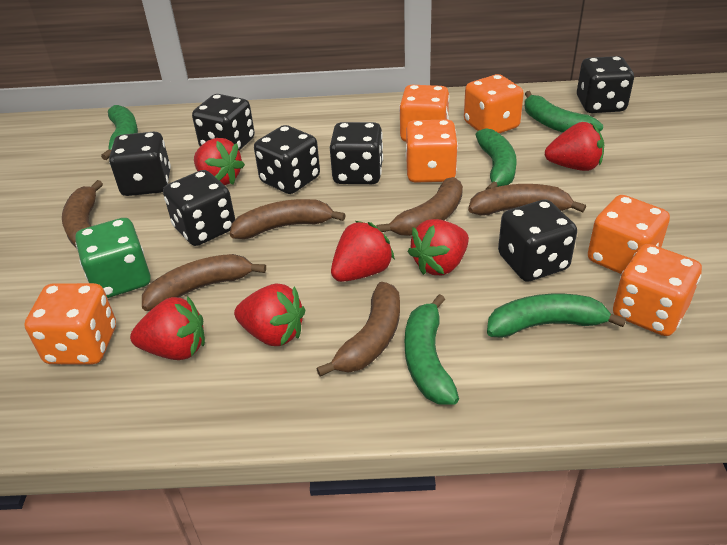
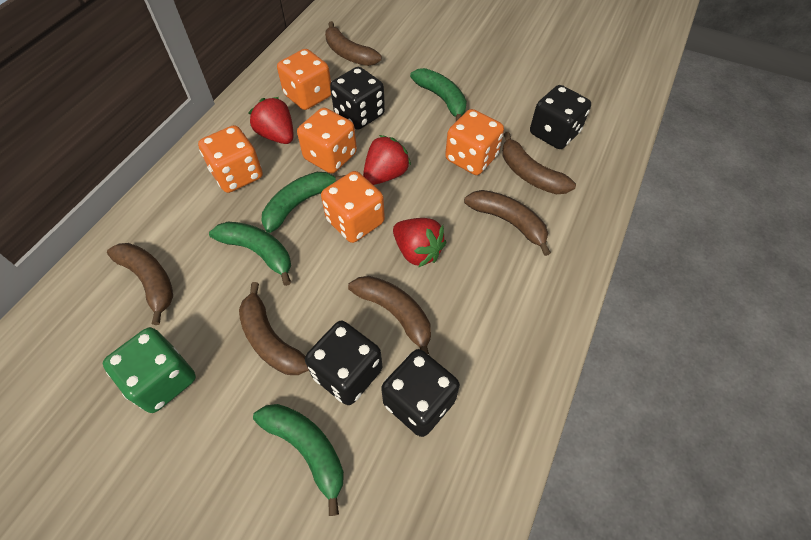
black dice: 7 -> 4
green banana: 5 -> 4
orange dice: 6 -> 5
red strawberry: 6 -> 3

